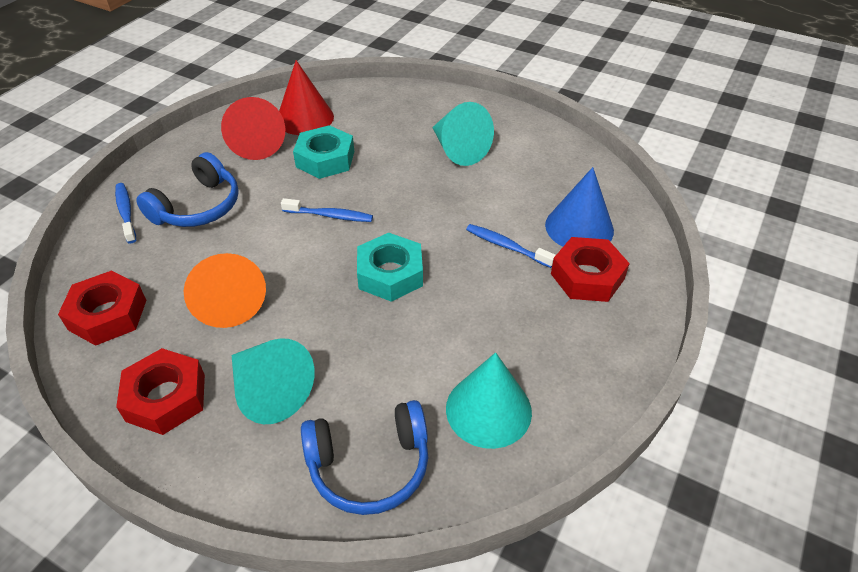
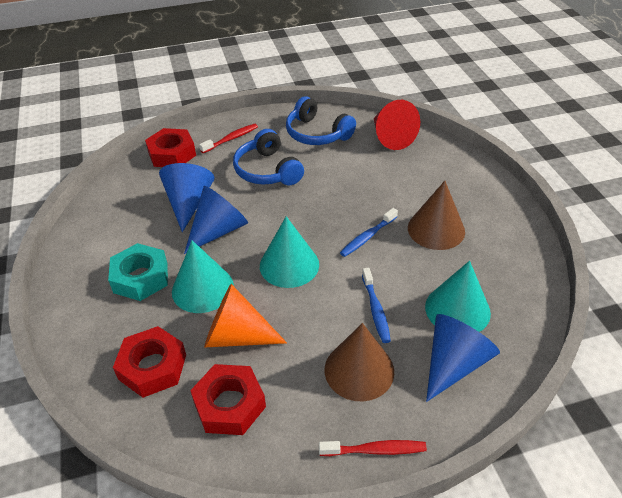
blue cone: 1 -> 3
blue toothbrush: 3 -> 2
brown cone: 0 -> 2
red cone: 2 -> 1
red toothbrush: 0 -> 2
turquoise nut: 2 -> 1

